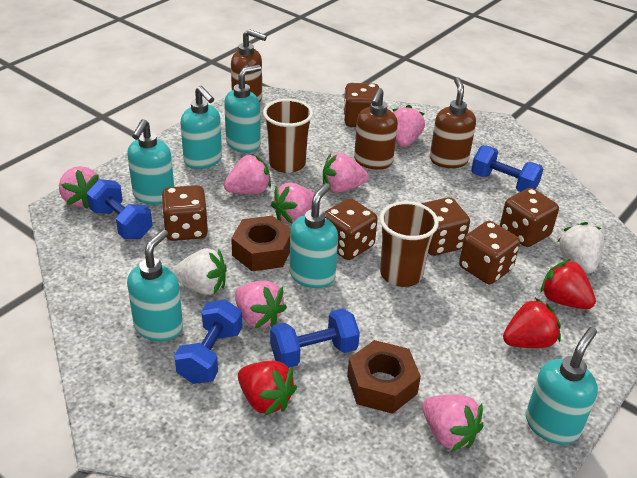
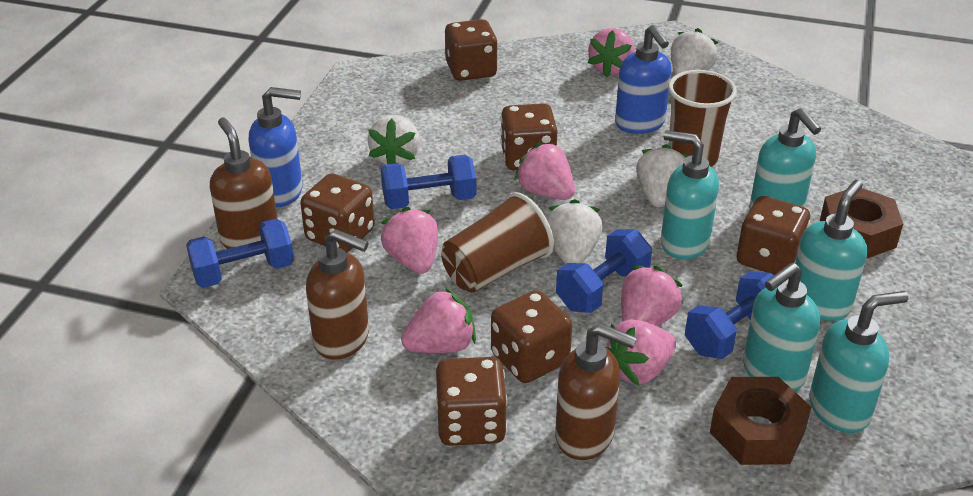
blue soap dispenser: 0 -> 2
pink strawberry: 7 -> 6
red strawberry: 3 -> 0
turquoise soap dispenser: 6 -> 5
white strawberry: 2 -> 4

